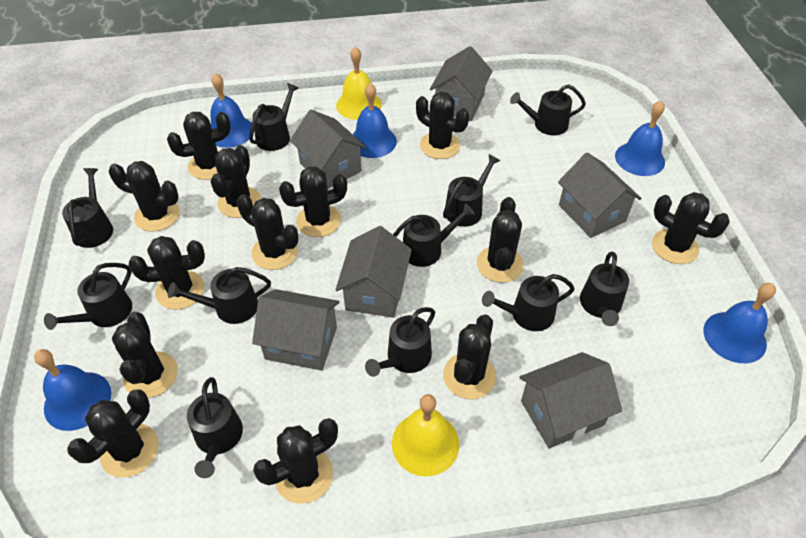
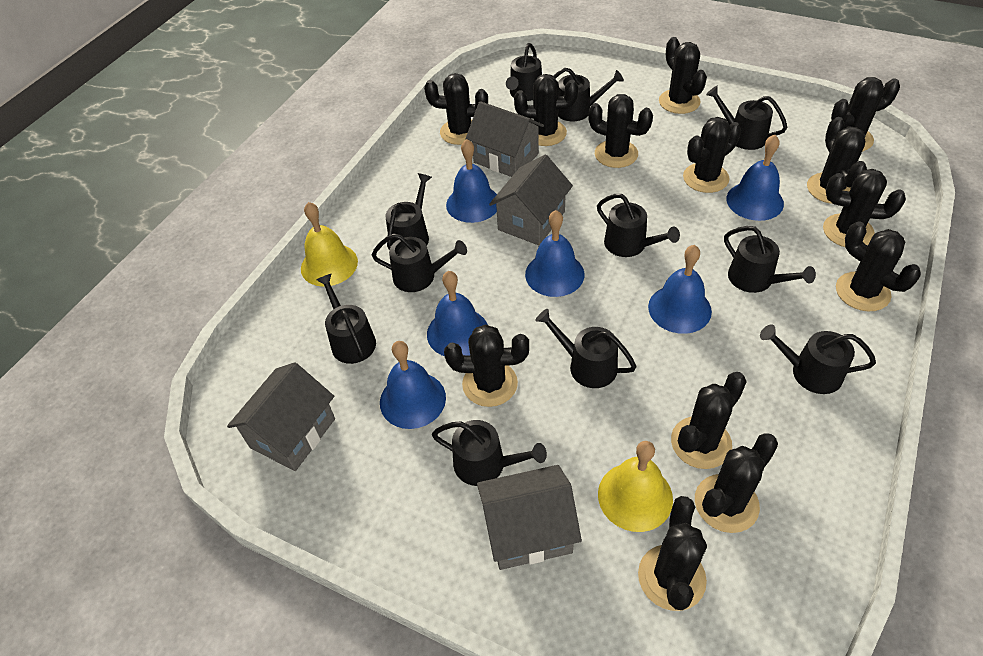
blue bell: 5 -> 6
grey house: 6 -> 4

